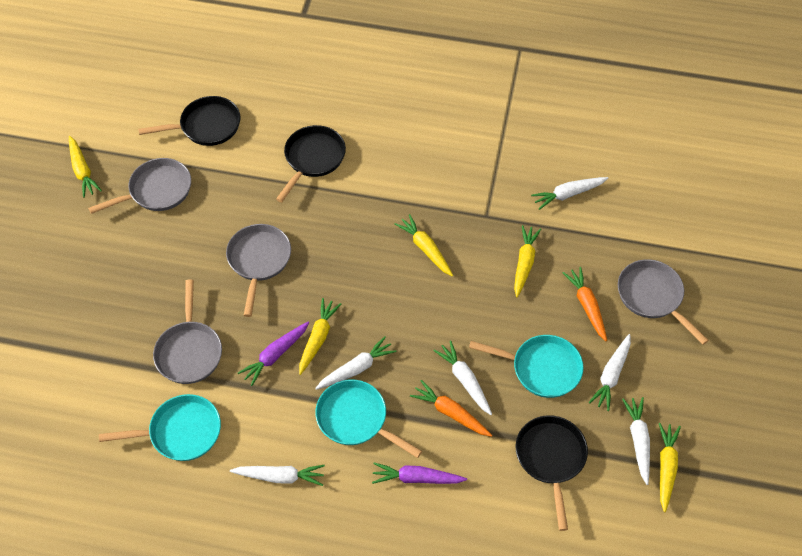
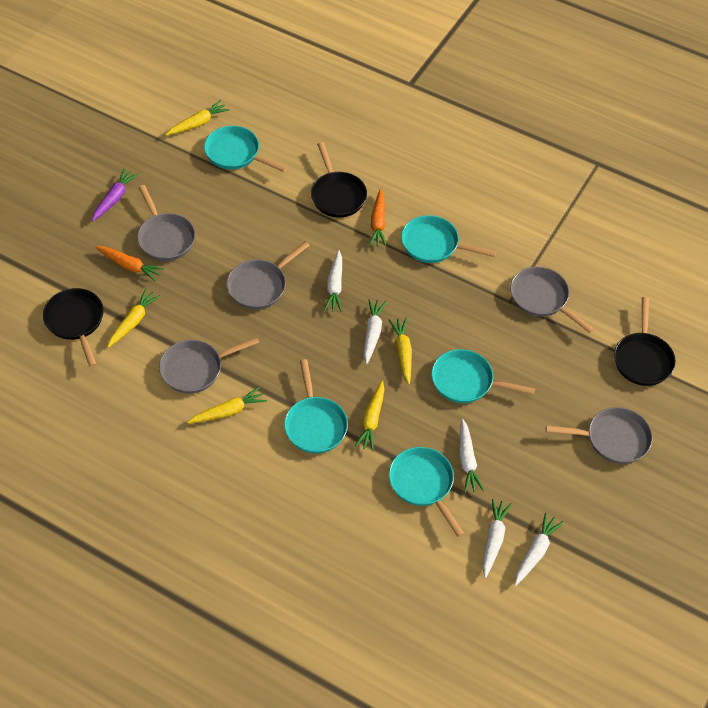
grey pan: 4 -> 5
purple carrot: 2 -> 1
turquoise pan: 3 -> 5
white carrot: 6 -> 5

